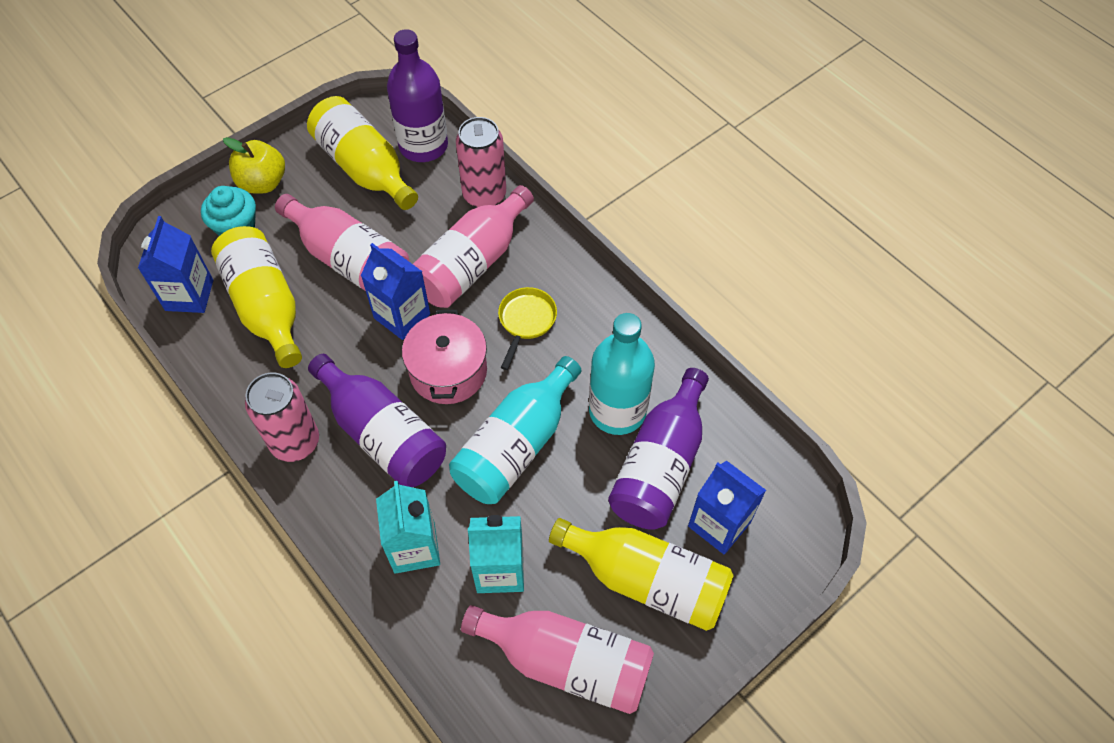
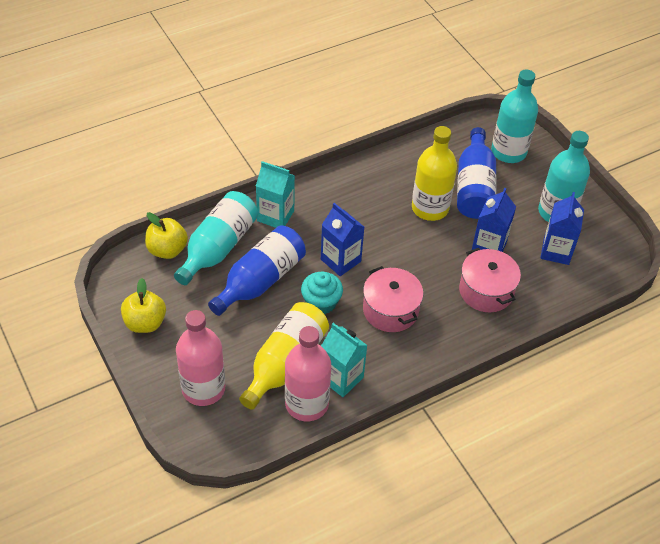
blue bottle: 0 -> 2
pink bottle: 3 -> 2
pink can: 2 -> 0
pink pot: 1 -> 2
purple bottle: 3 -> 0
turquoise bottle: 2 -> 3
yellow apple: 1 -> 2
yellow bottle: 3 -> 2
yellow pan: 1 -> 0

